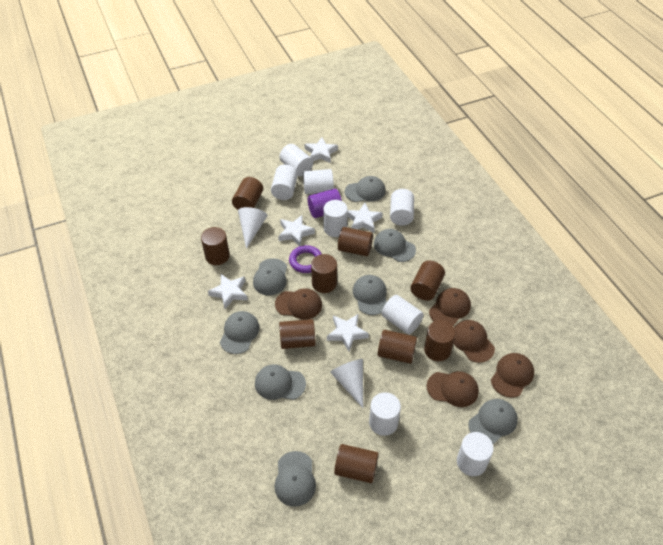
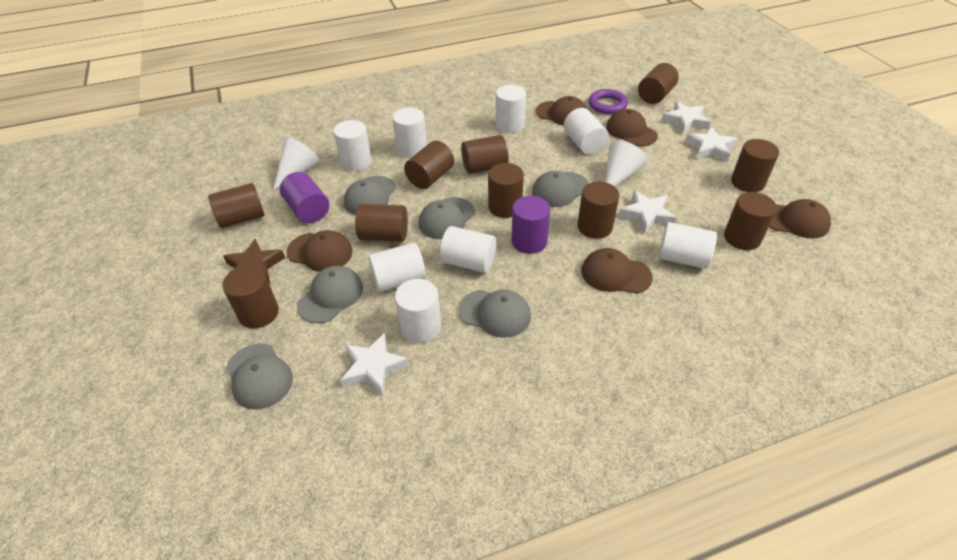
brown cylinder: 9 -> 10
brown star: 0 -> 1
grey cap: 8 -> 6
purple cylinder: 1 -> 2
white star: 5 -> 4

